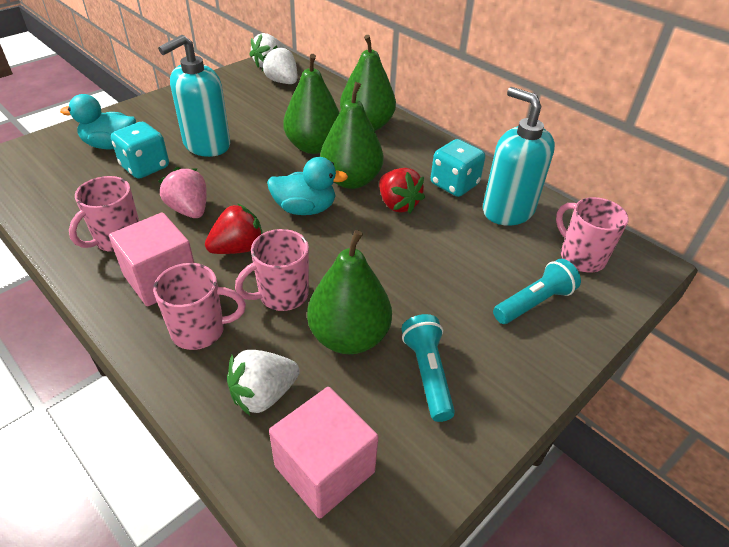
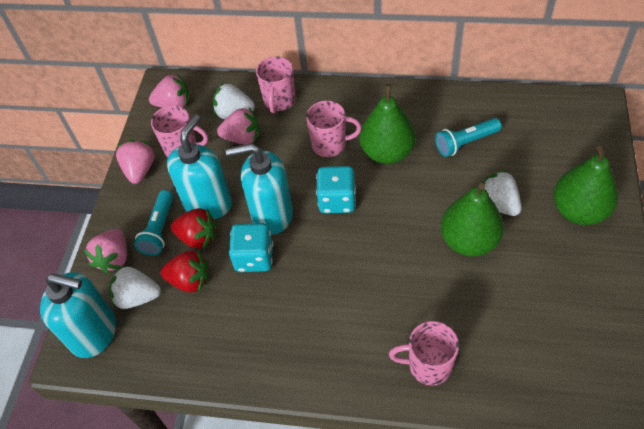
green pear: 4 -> 3
pink cube: 2 -> 0
pink strawberry: 1 -> 4
turquoise duck: 2 -> 0
turquoise soap dispenser: 2 -> 3

